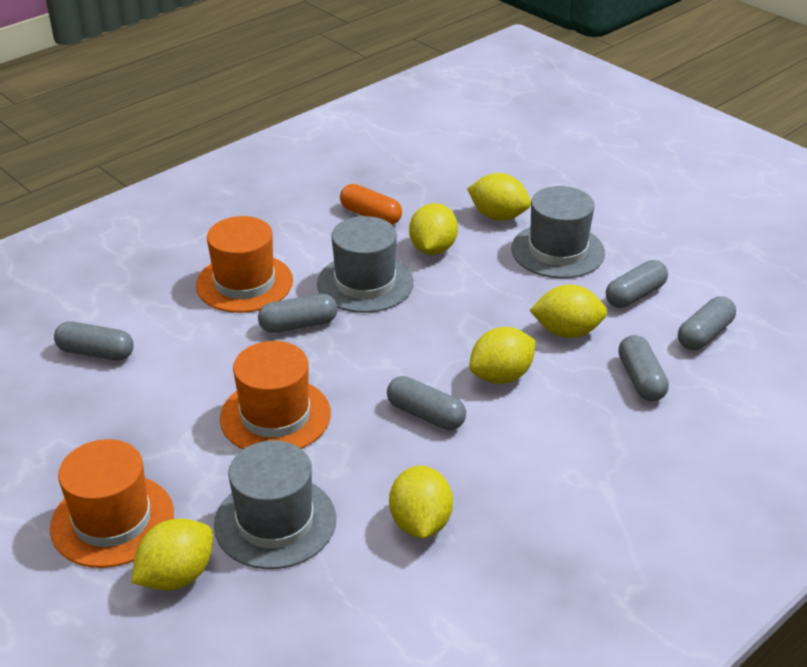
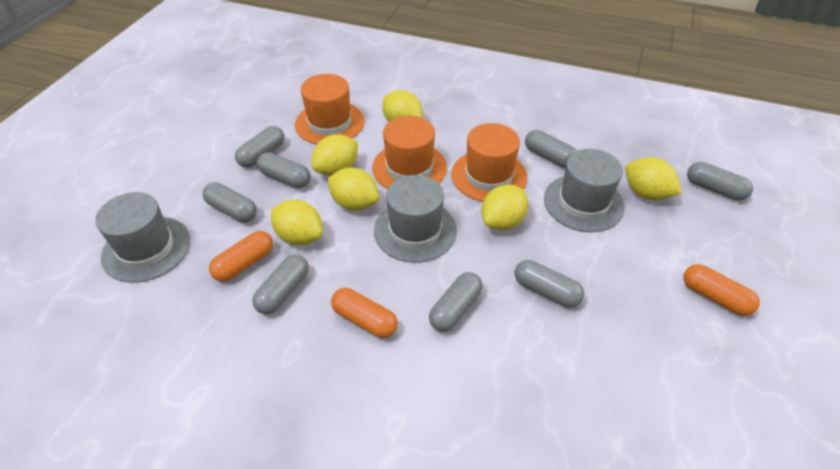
grey capsule: 6 -> 8
orange capsule: 1 -> 3

